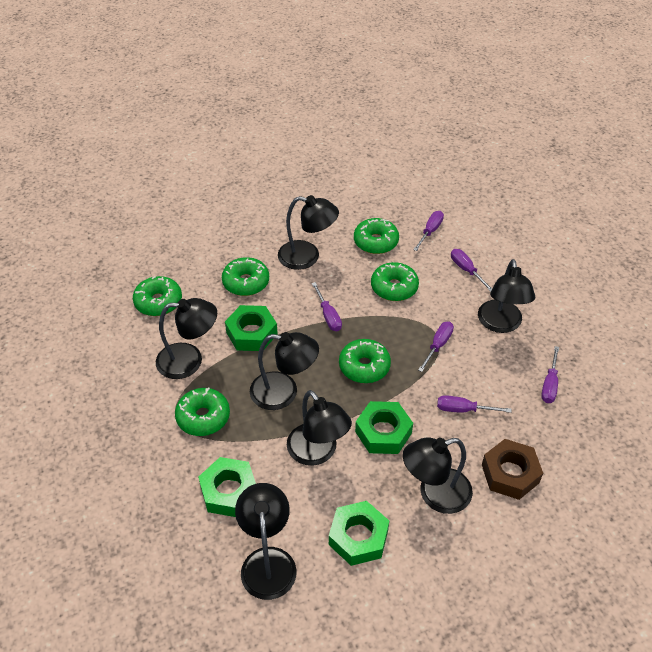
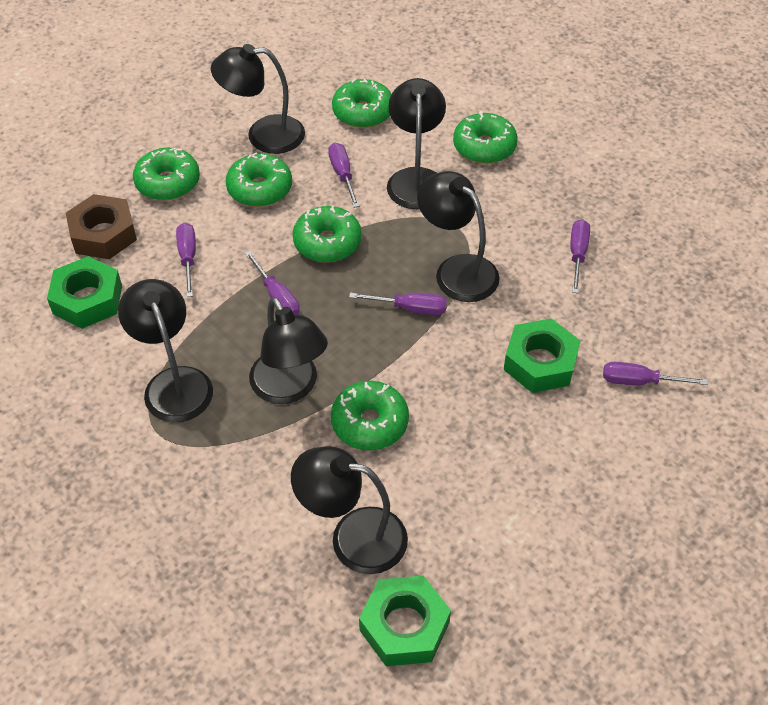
black lamp: 7 -> 6
green nut: 4 -> 3

